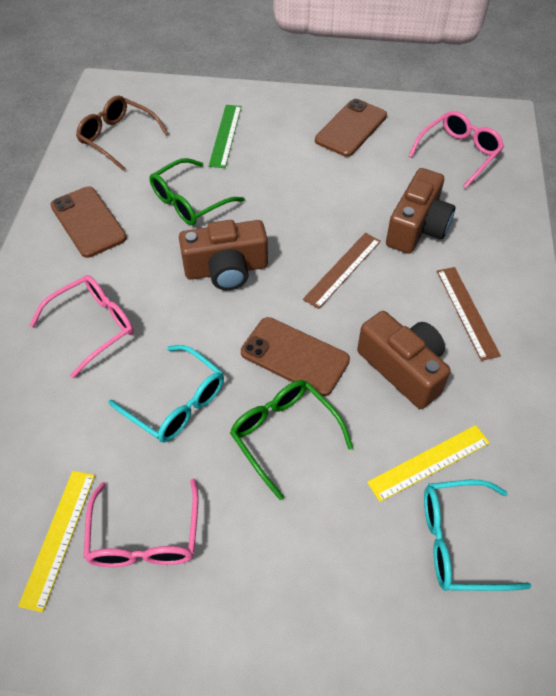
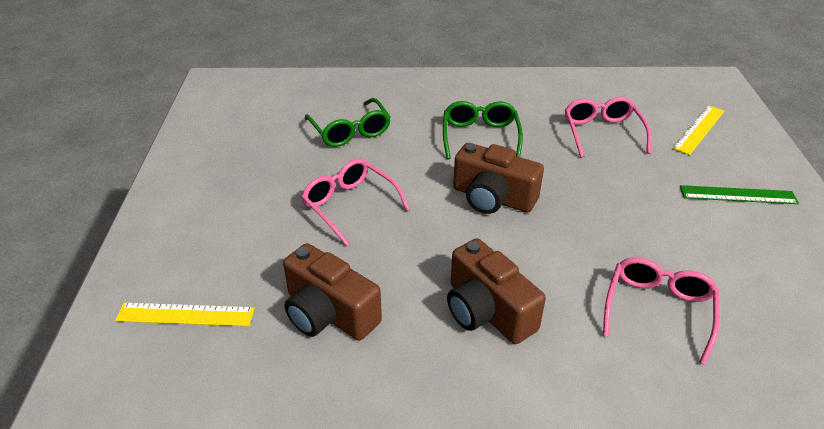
brown glasses: 1 -> 0
brown phone: 3 -> 0
brown ruler: 2 -> 0
turquoise glasses: 2 -> 0

